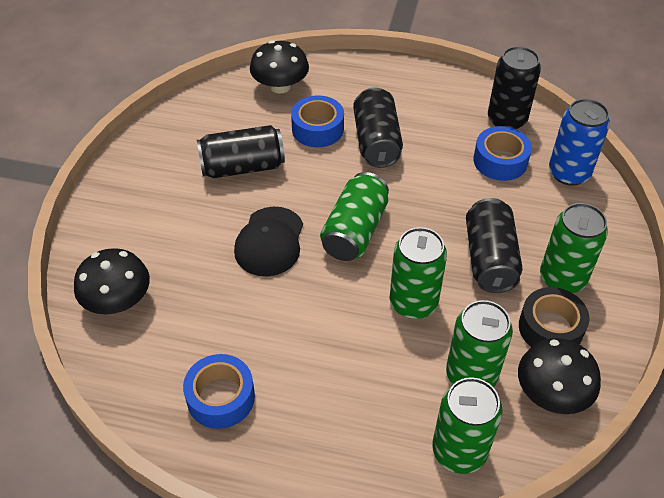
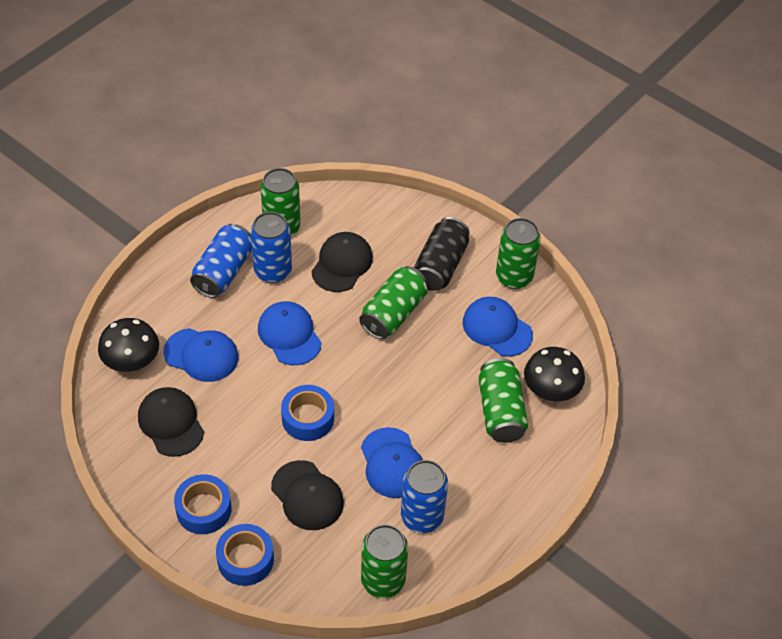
black can: 4 -> 1
black cap: 1 -> 3
black mushroom: 3 -> 2
black tape: 1 -> 0
blue can: 1 -> 3
blue cap: 0 -> 4

